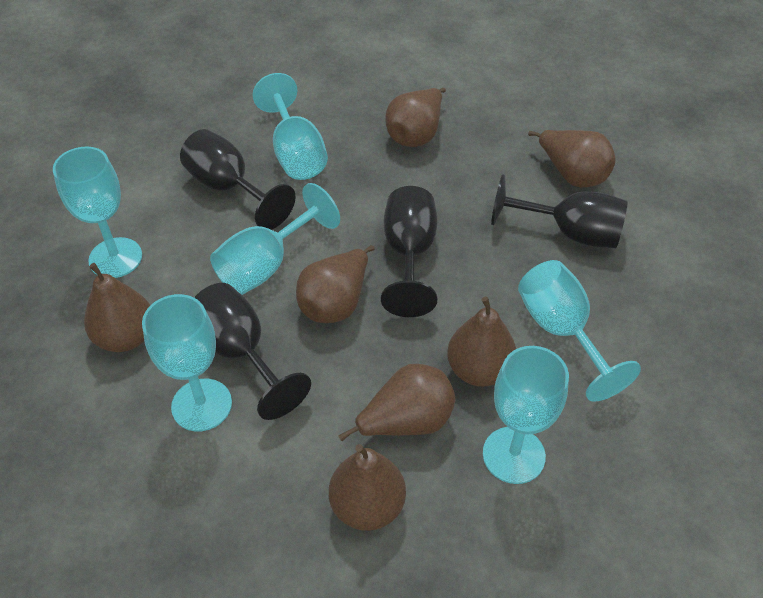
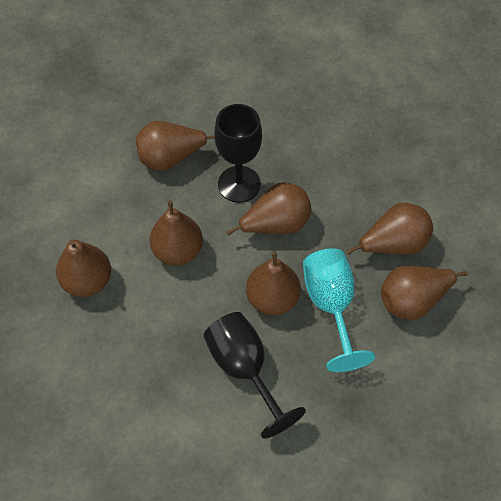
black goblet: 4 -> 2
turquoise goblet: 6 -> 1

